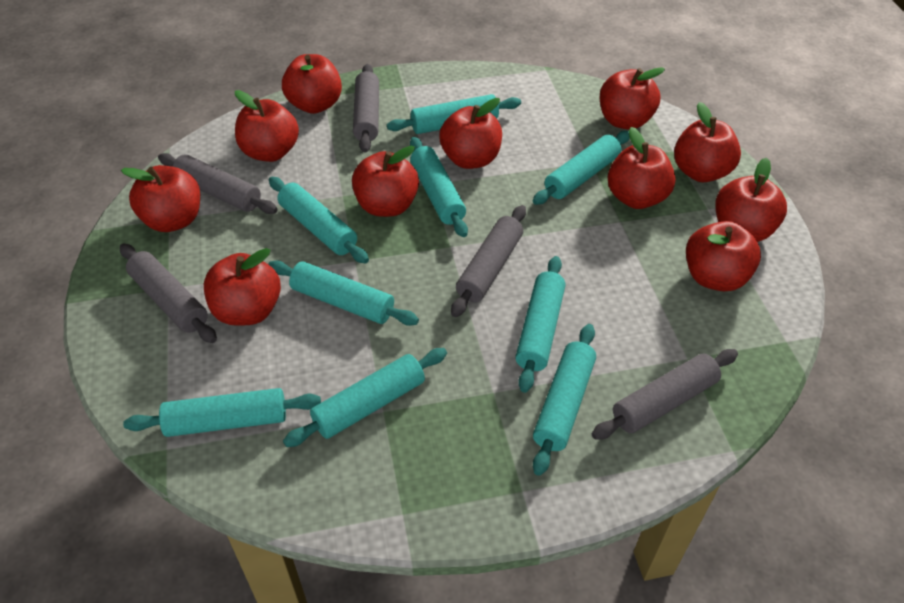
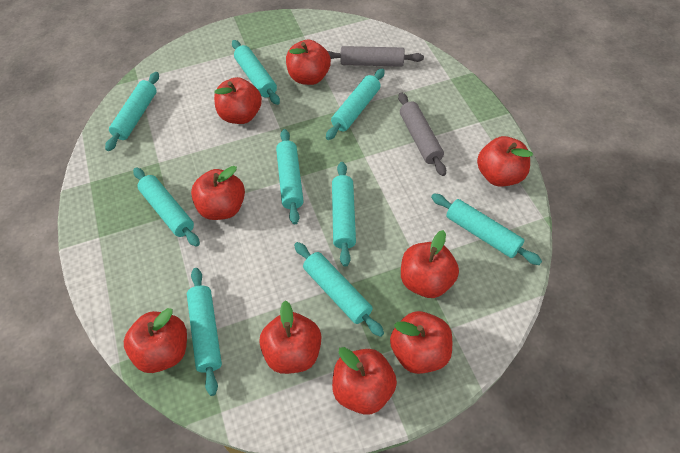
grey rolling pin: 5 -> 2
red apple: 11 -> 9

